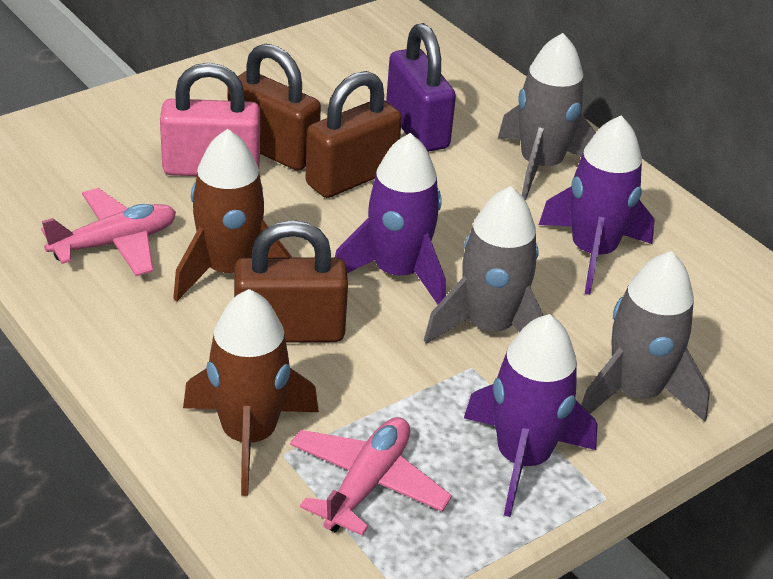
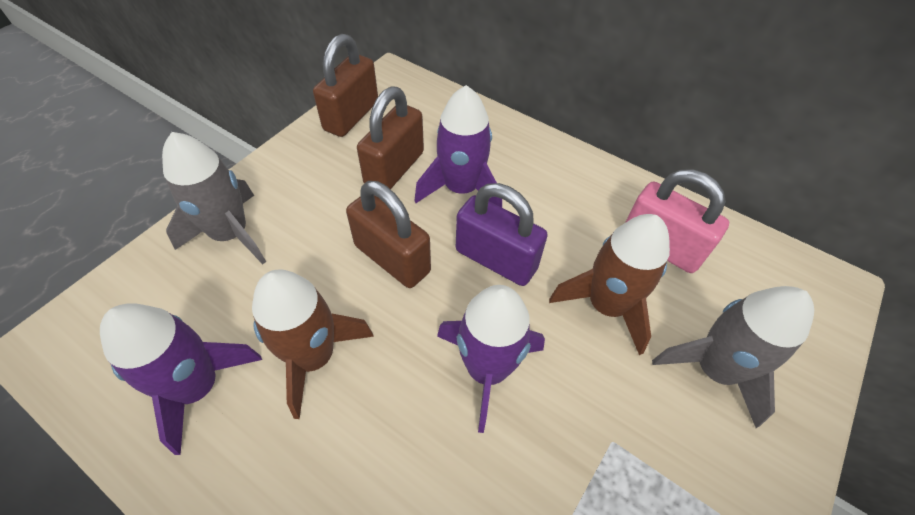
grey rocket: 3 -> 2
pink plane: 2 -> 0

